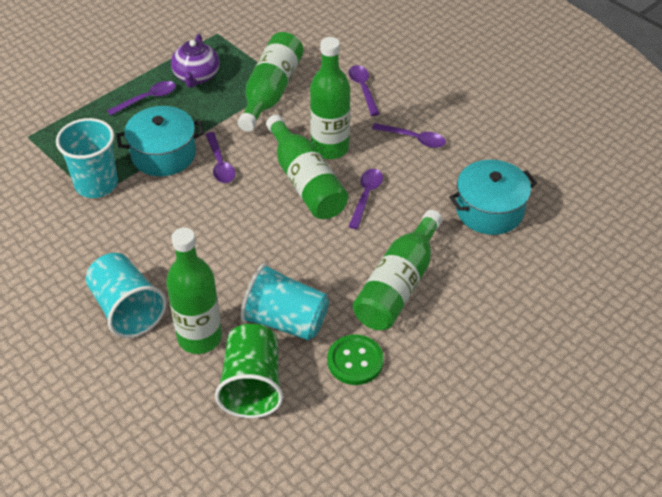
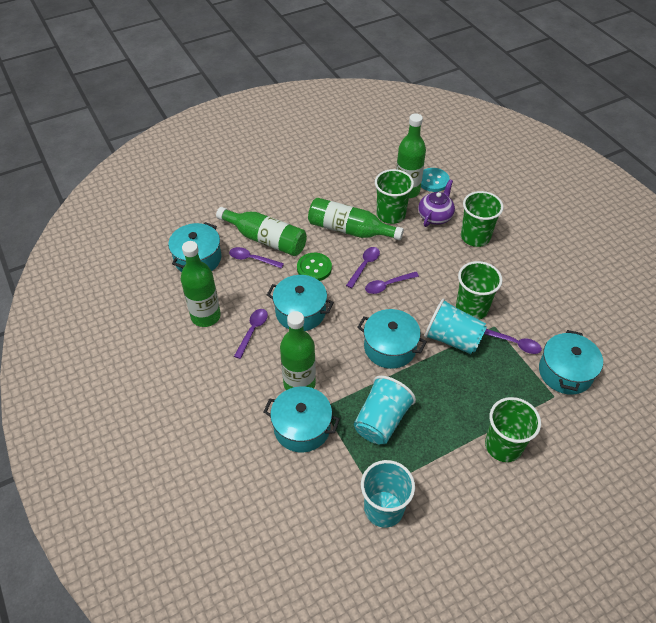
green cup: 1 -> 4
turquoise button: 0 -> 1
turquoise pot: 2 -> 5

